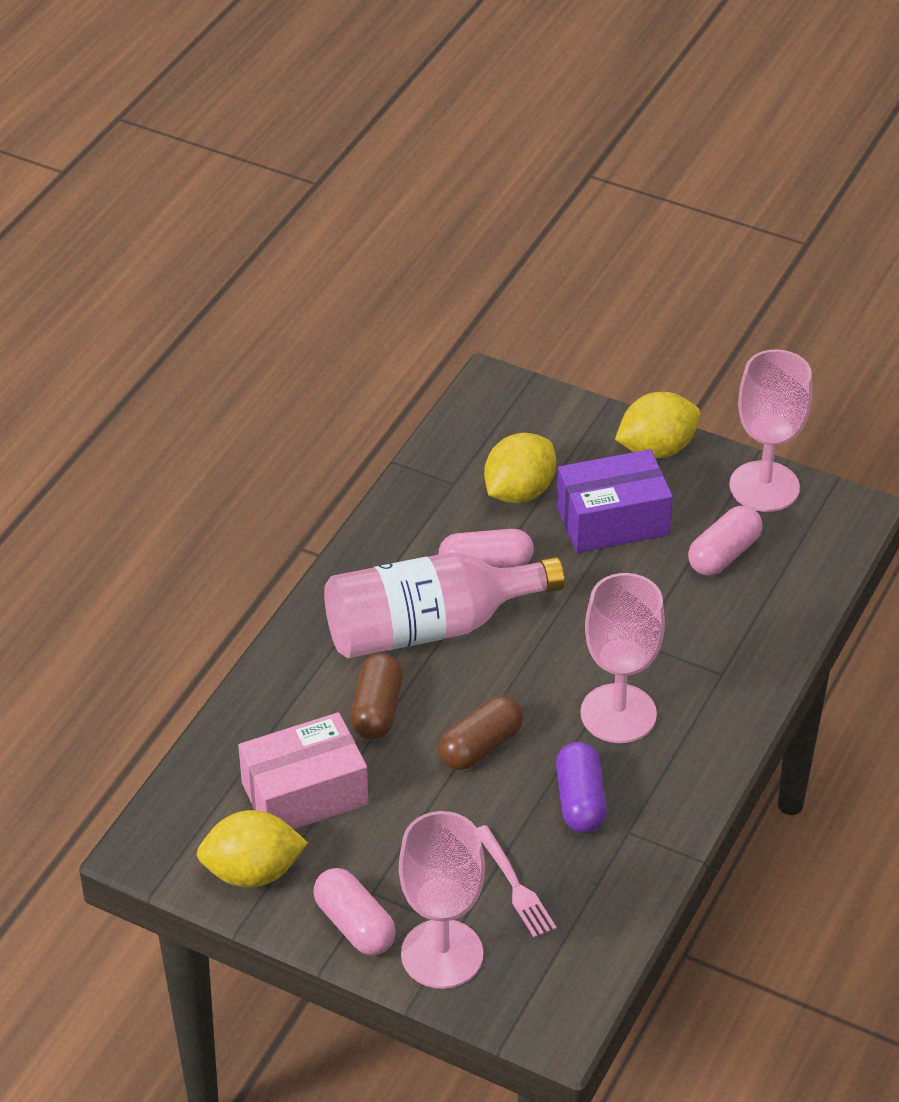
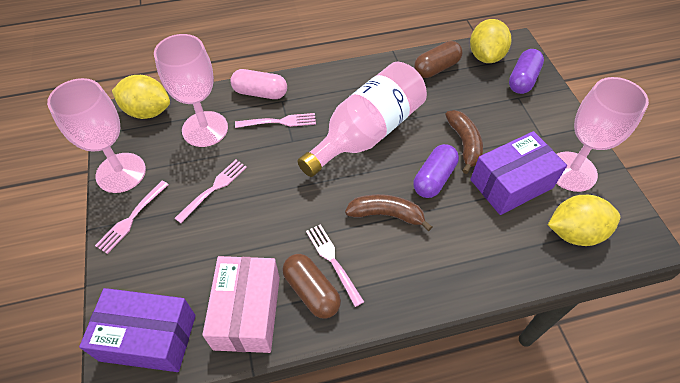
brown banana: 0 -> 2
pink capsule: 3 -> 1
pink fork: 1 -> 4
purple box: 1 -> 2
purple capsule: 1 -> 2

